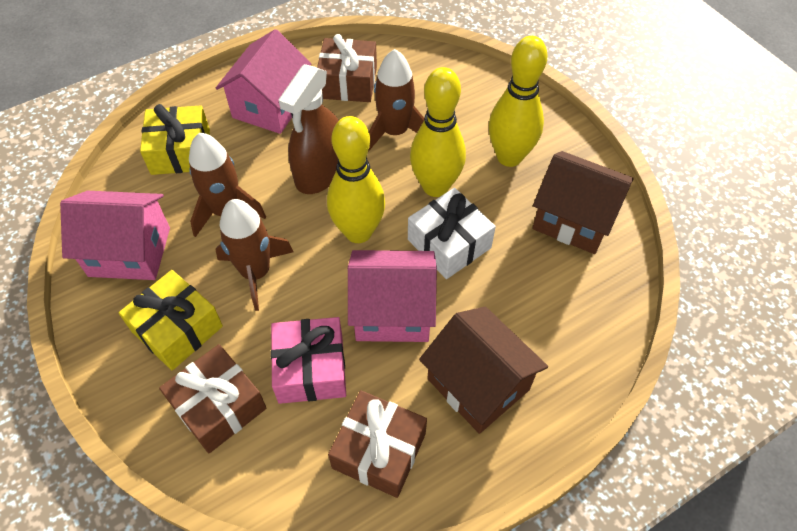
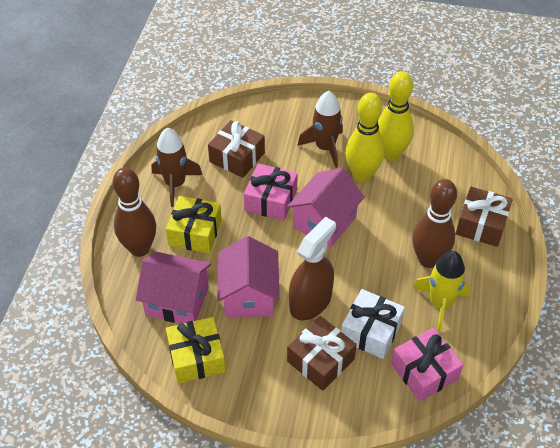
brown bowling pin: 0 -> 2
brown house: 2 -> 0
brown rocket: 3 -> 2
pink gift: 1 -> 2
yellow bowling pin: 3 -> 2
yellow rocket: 0 -> 1

